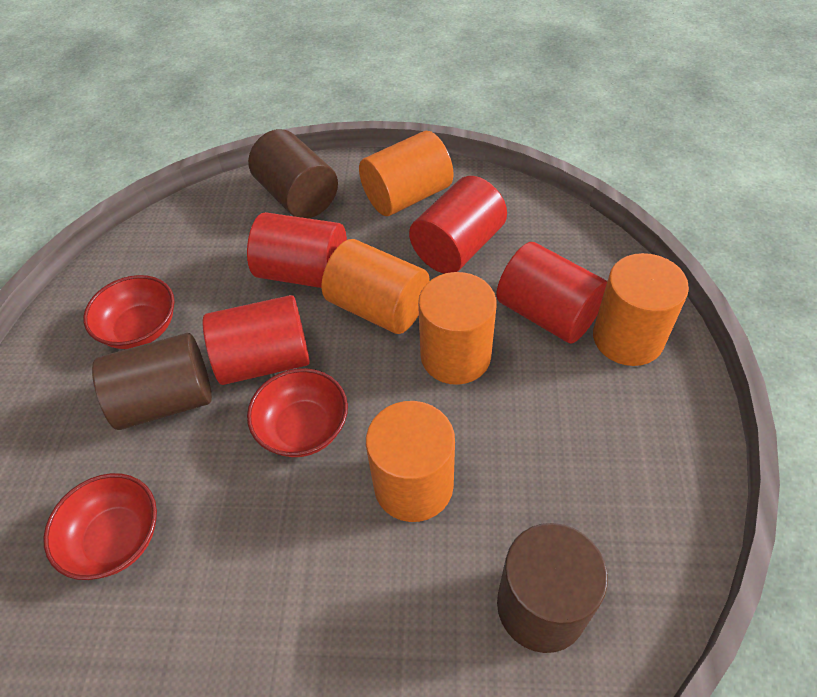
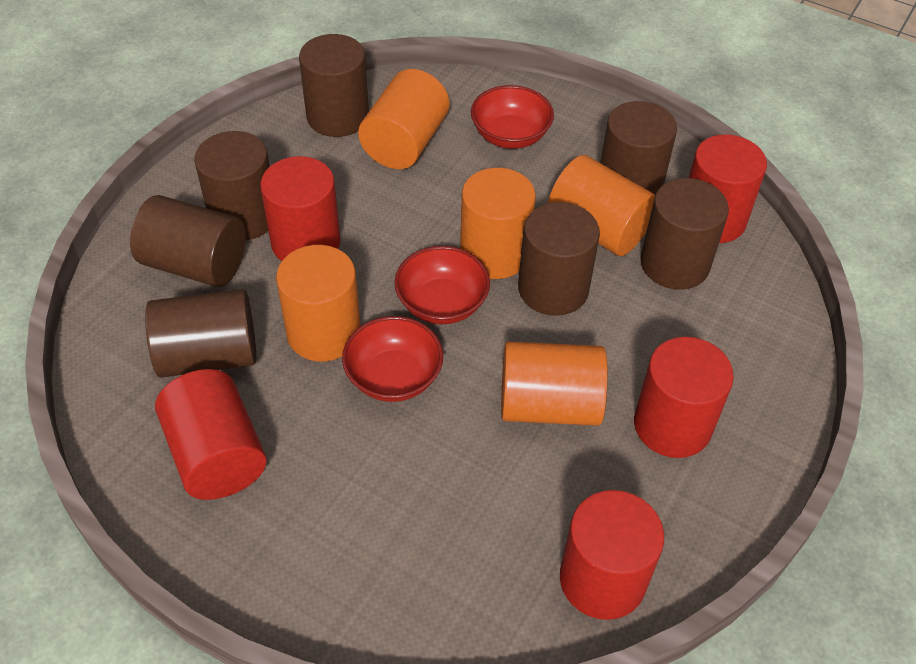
brown cylinder: 3 -> 7
red cylinder: 4 -> 5

